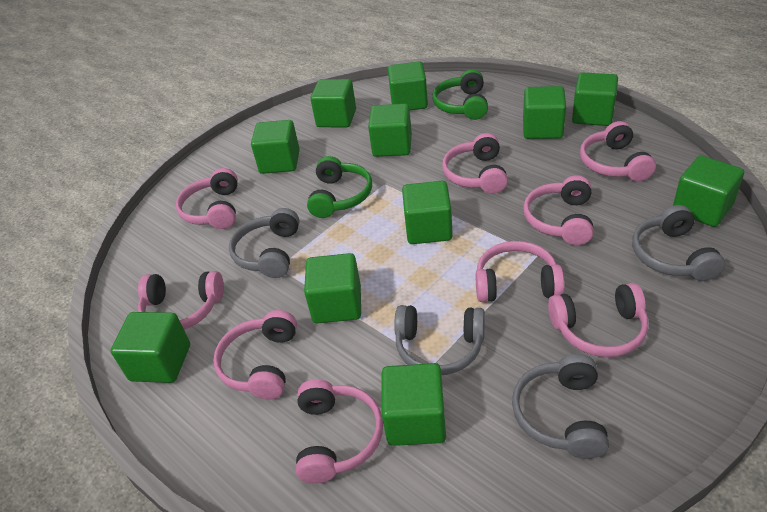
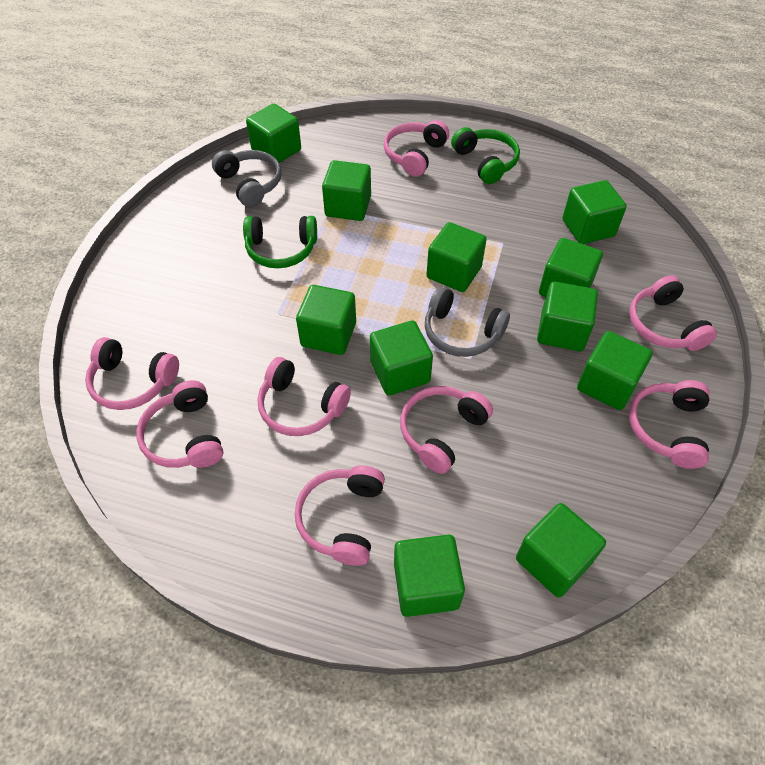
grey headphones: 4 -> 2
pink headphones: 9 -> 8

